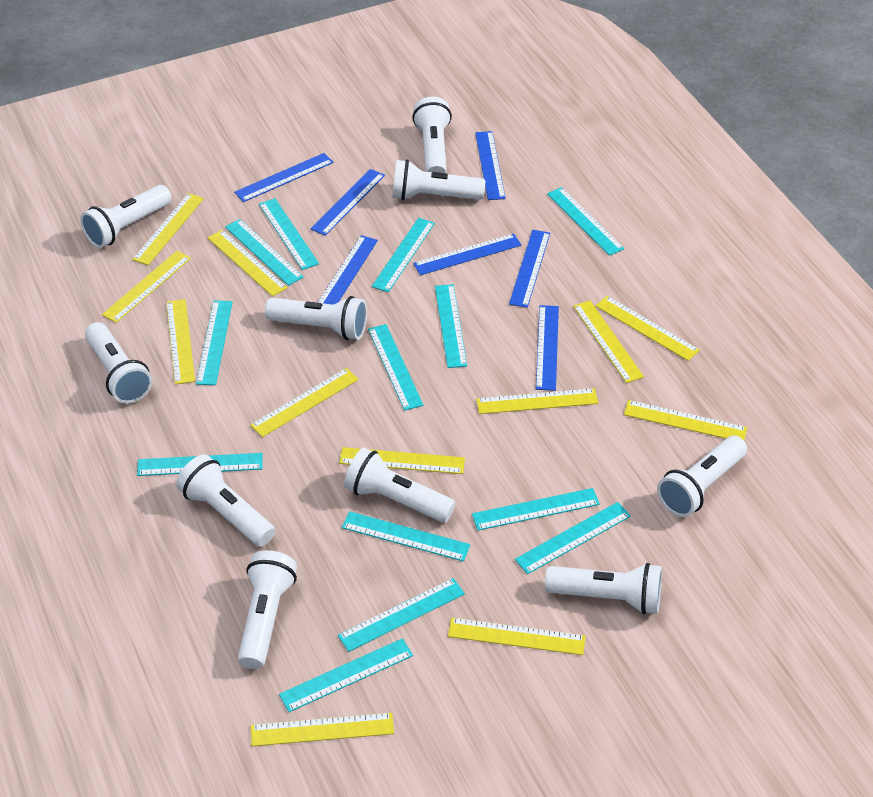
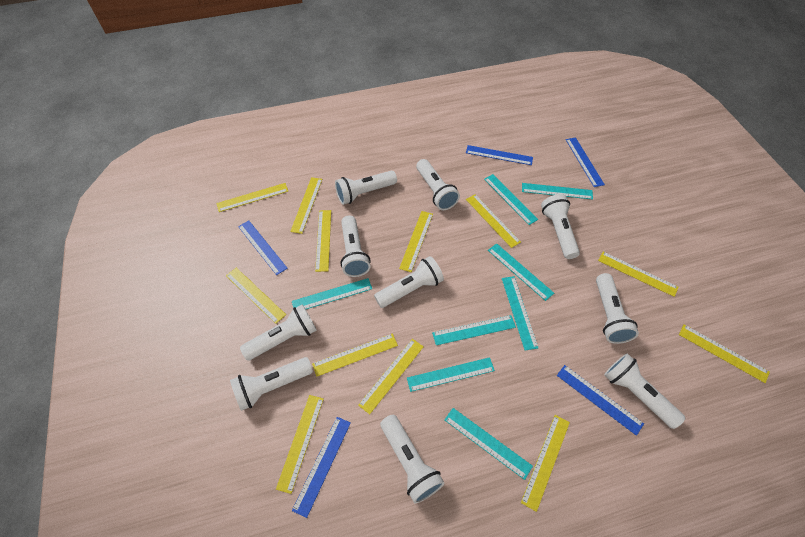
blue ruler: 7 -> 5
turquoise ruler: 13 -> 8

